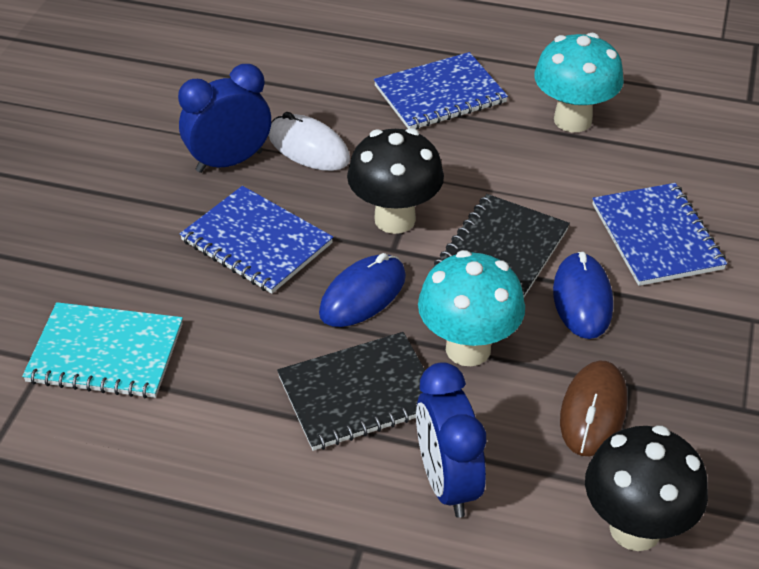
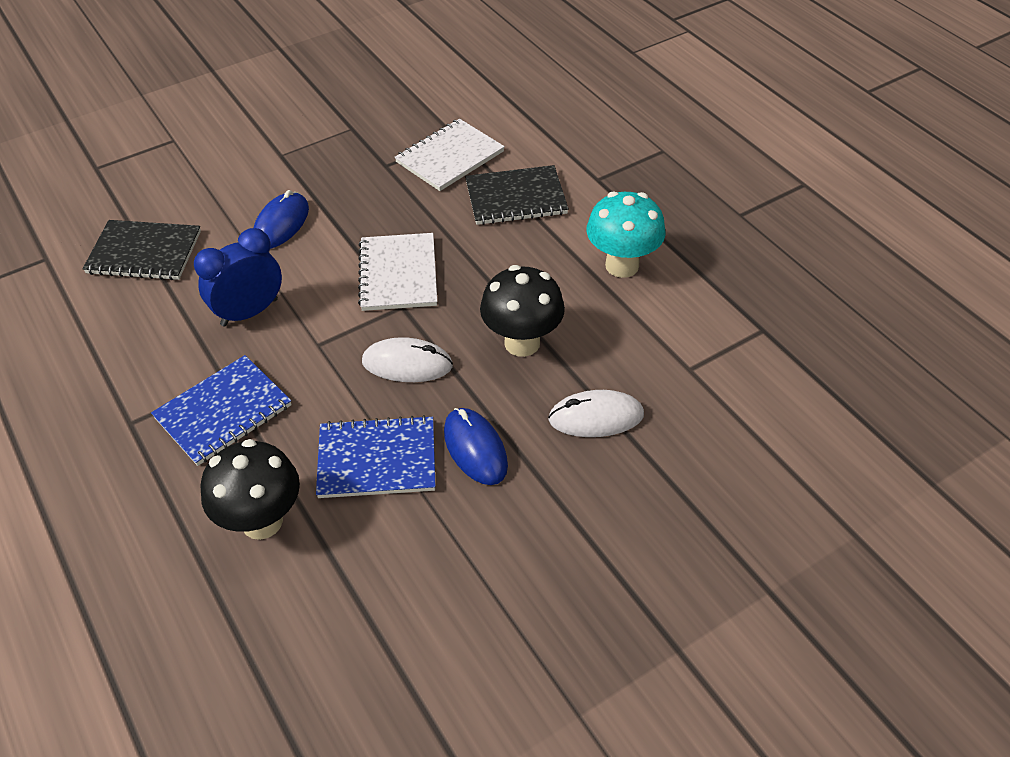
blue clock: 2 -> 1
blue notebook: 3 -> 2
brown mouse: 1 -> 0
turquoise mushroom: 2 -> 1
turquoise notebook: 1 -> 0
white mouse: 1 -> 2
white notebook: 0 -> 2

